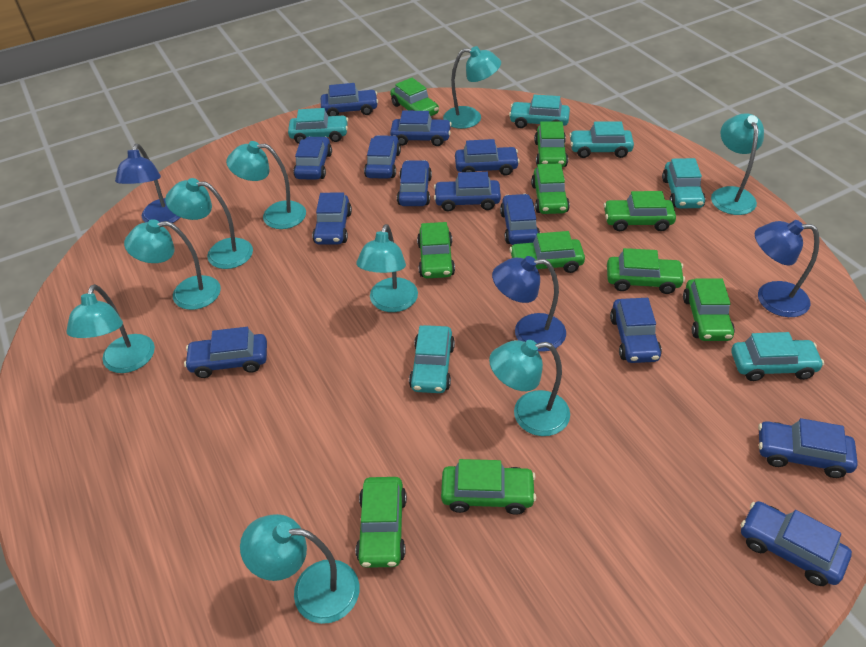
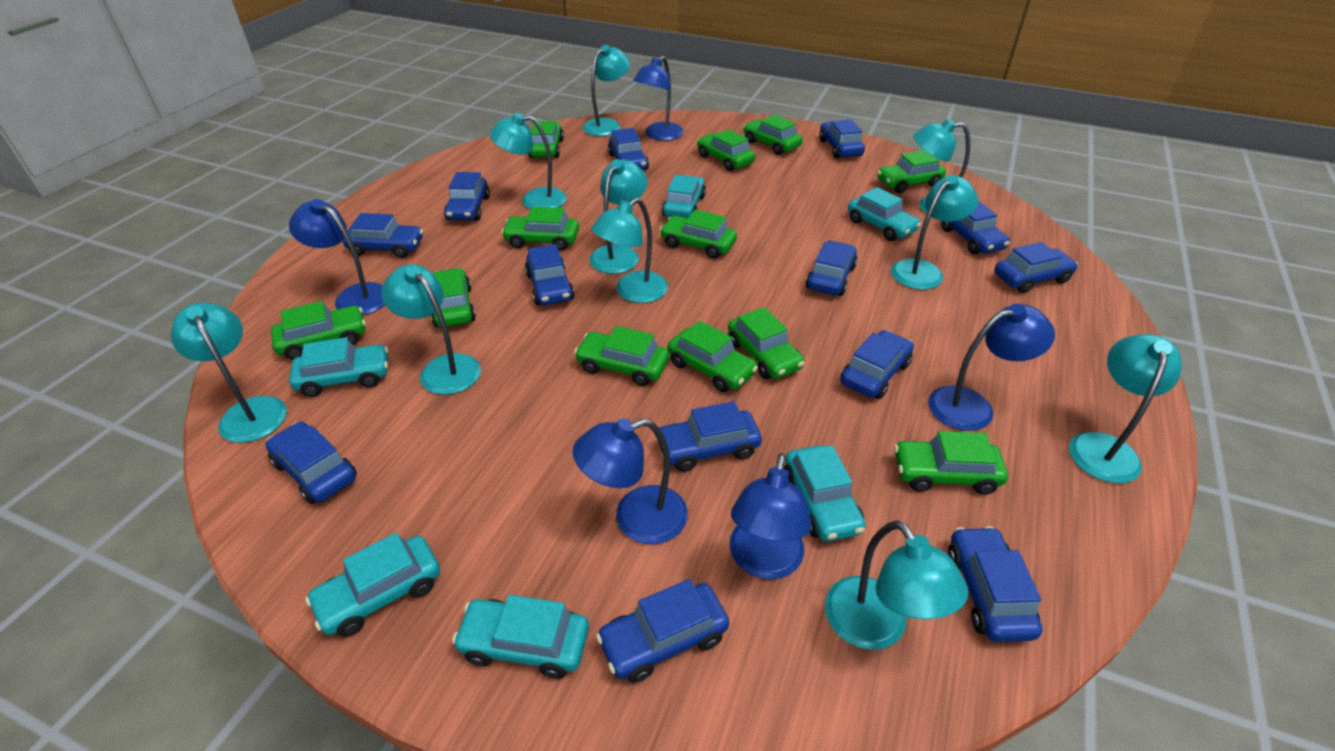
blue lamp: 3 -> 5
green car: 10 -> 12
turquoise lamp: 9 -> 10

